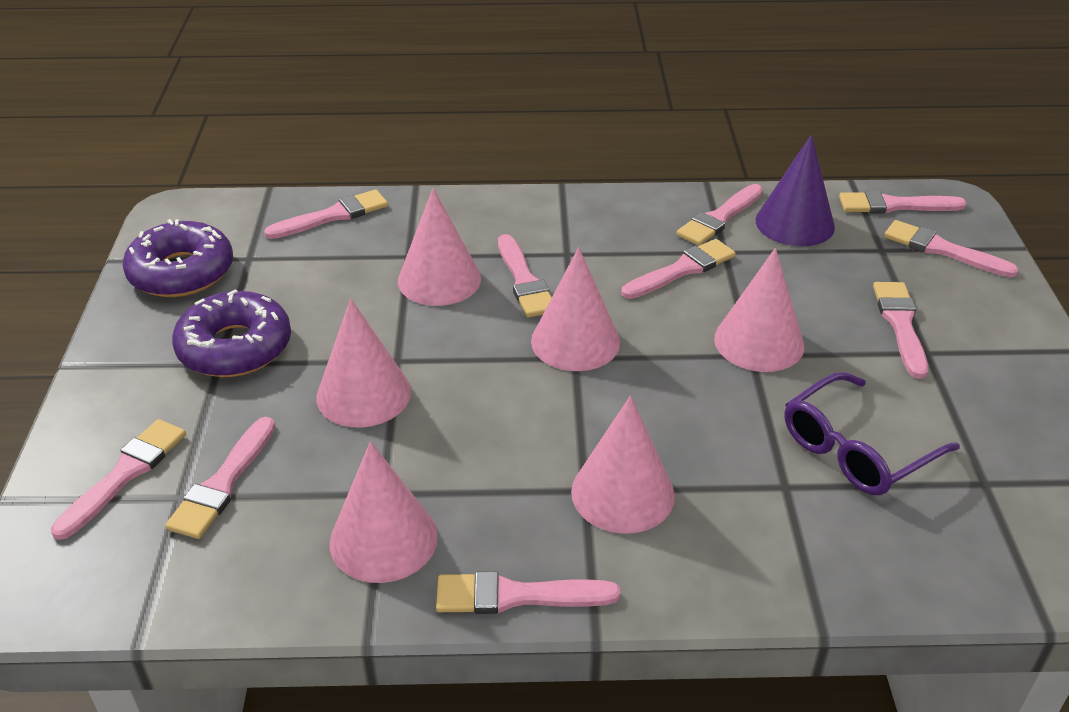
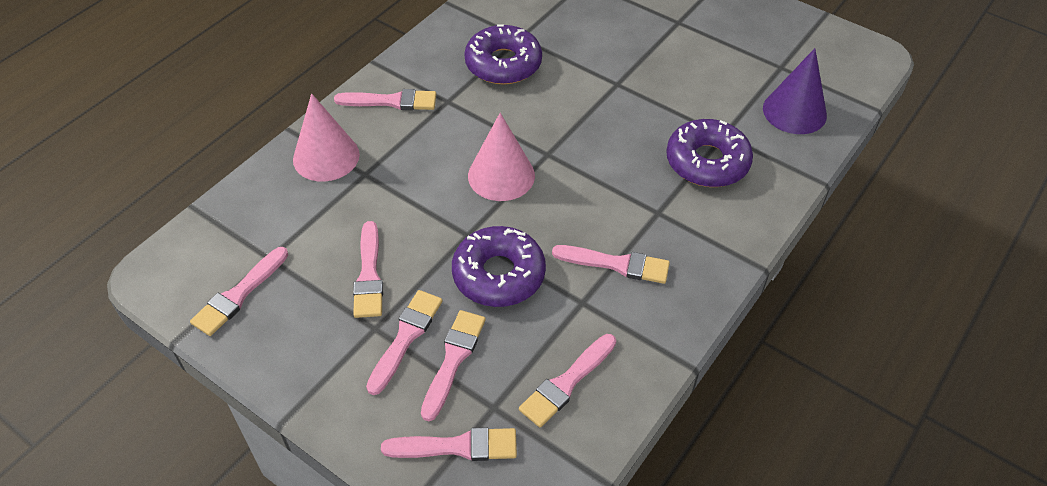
pink brush: 10 -> 8
pink cone: 6 -> 2
purple donut: 2 -> 3
purple glasses: 1 -> 0

